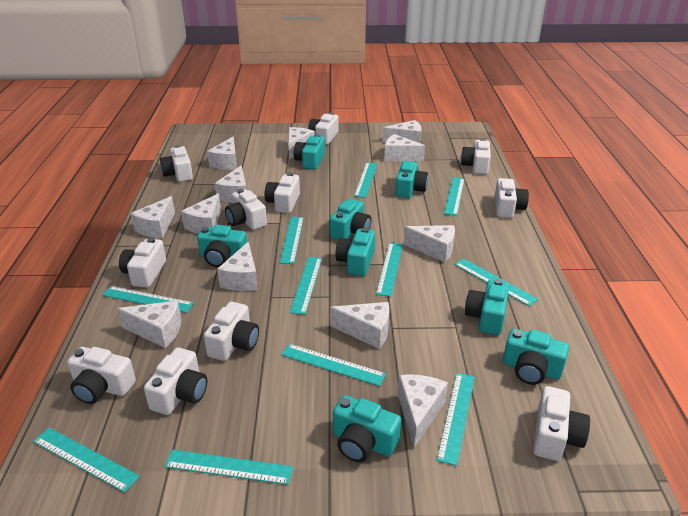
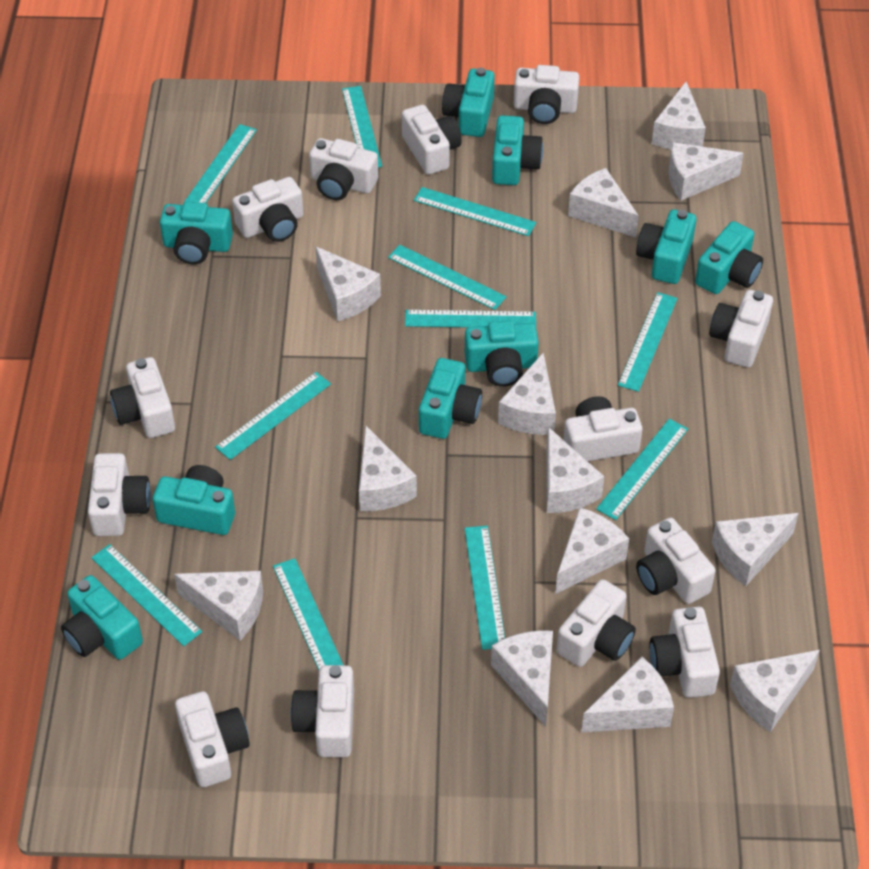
turquoise camera: 8 -> 9
white camera: 11 -> 13
white cheese: 12 -> 13

